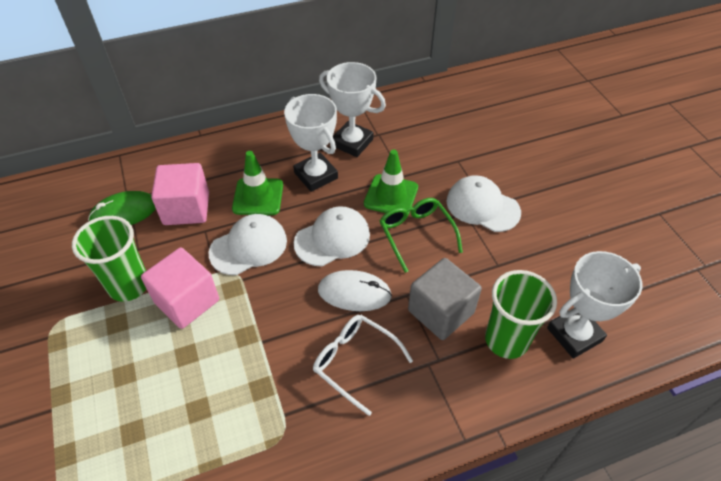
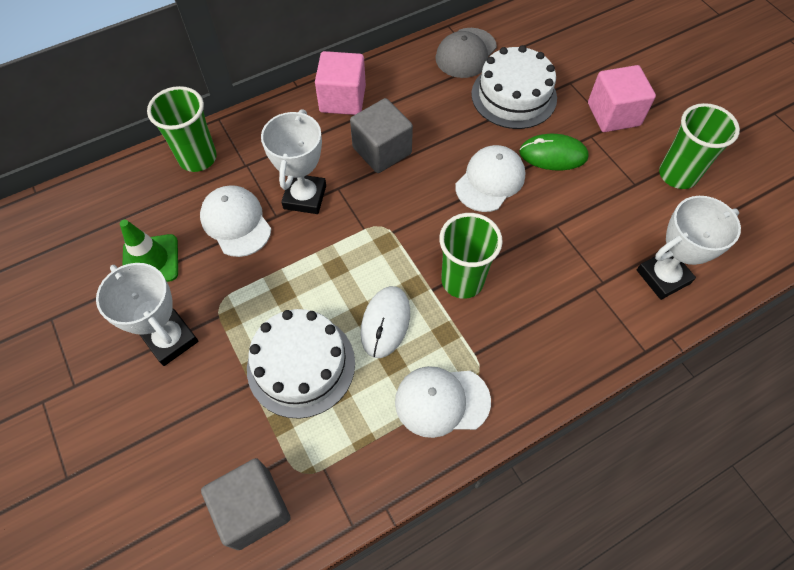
green cup: 2 -> 3
green glasses: 1 -> 0
green traffic cone: 2 -> 1
grey cap: 0 -> 1
grey cube: 1 -> 2
white cake: 0 -> 2
white glasses: 1 -> 0

